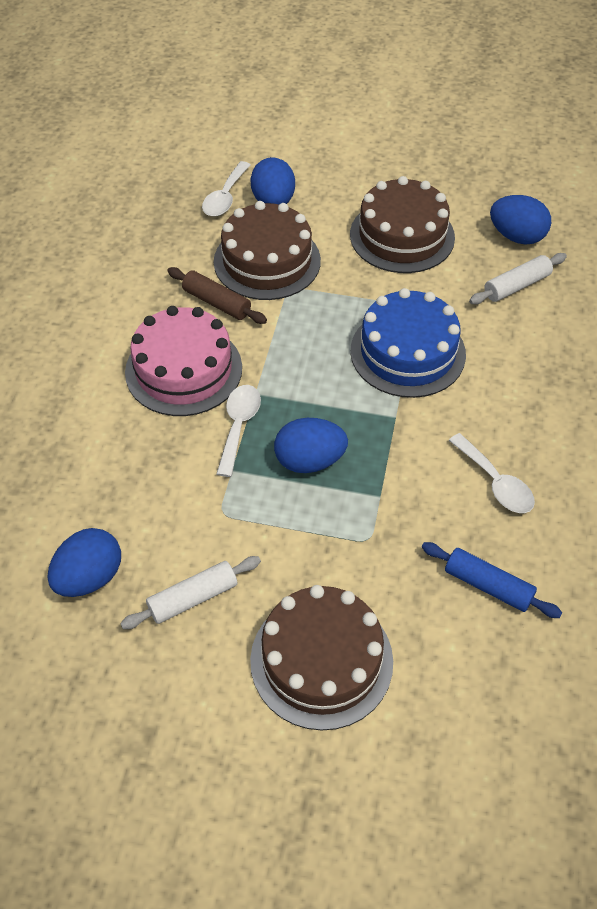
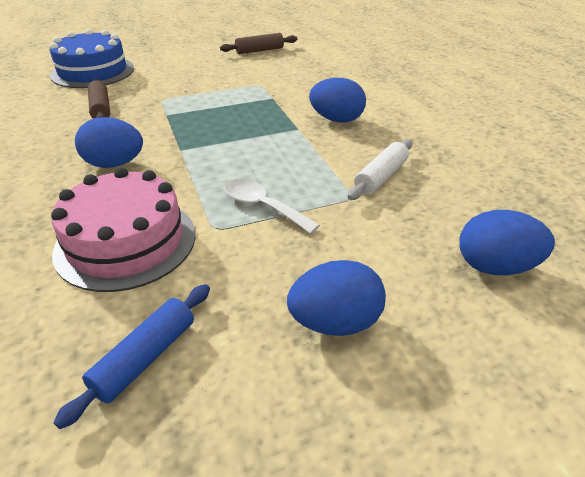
brown cake: 3 -> 0
brown rolling pin: 1 -> 2
white rolling pin: 2 -> 1
white spoon: 3 -> 1

